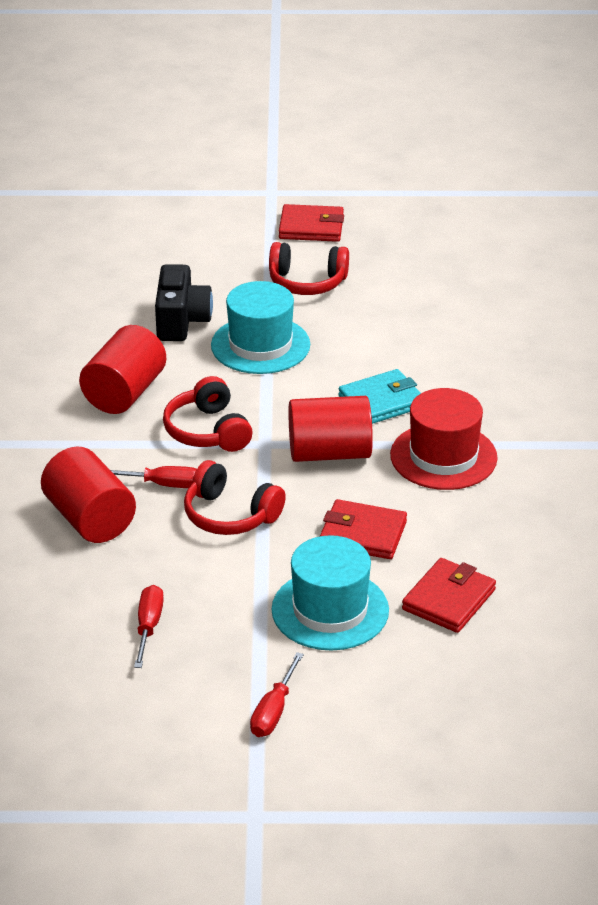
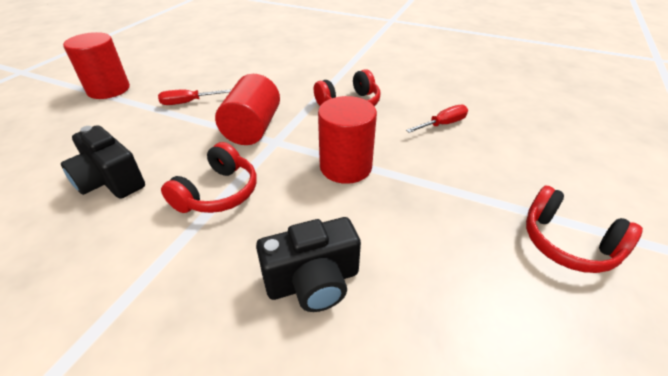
black camera: 1 -> 2
red hat: 1 -> 0
red screwdriver: 3 -> 2
red wallet: 3 -> 0
turquoise hat: 2 -> 0
turquoise wallet: 1 -> 0

